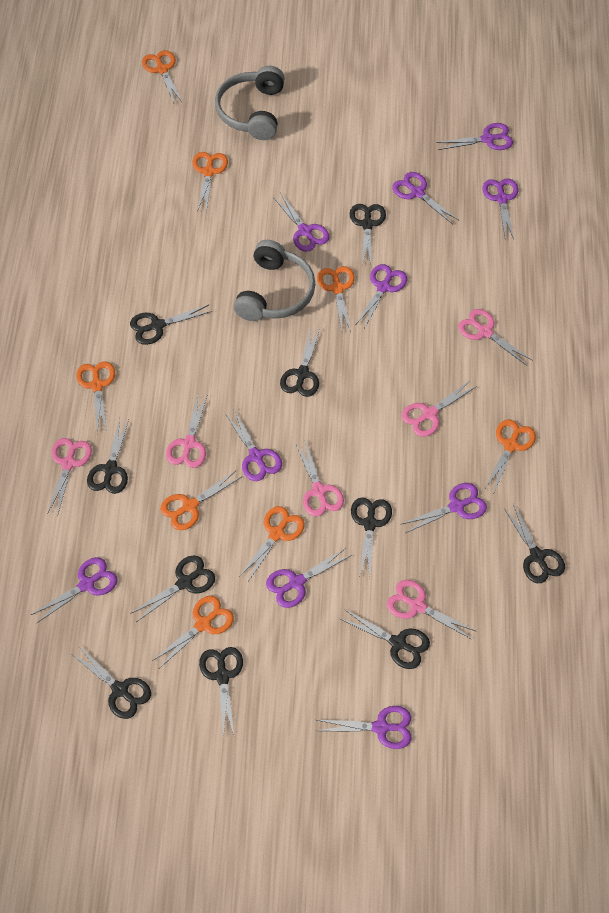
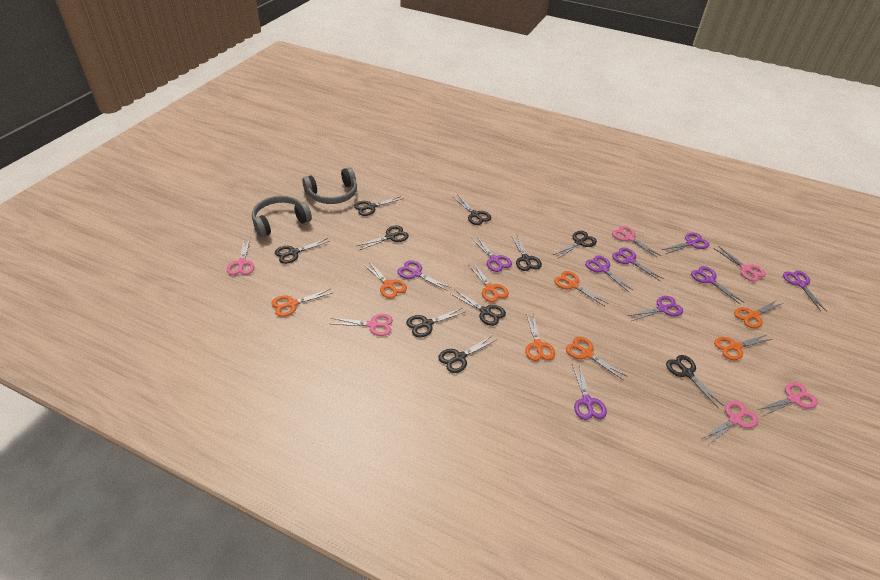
purple scissors: 10 -> 9

